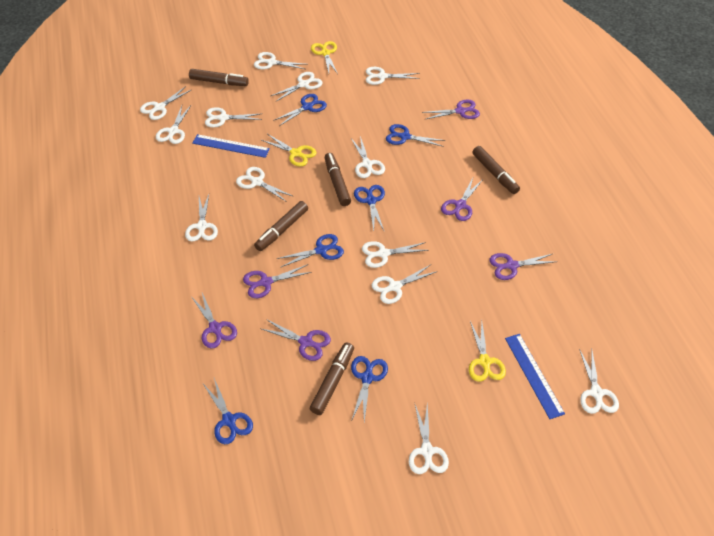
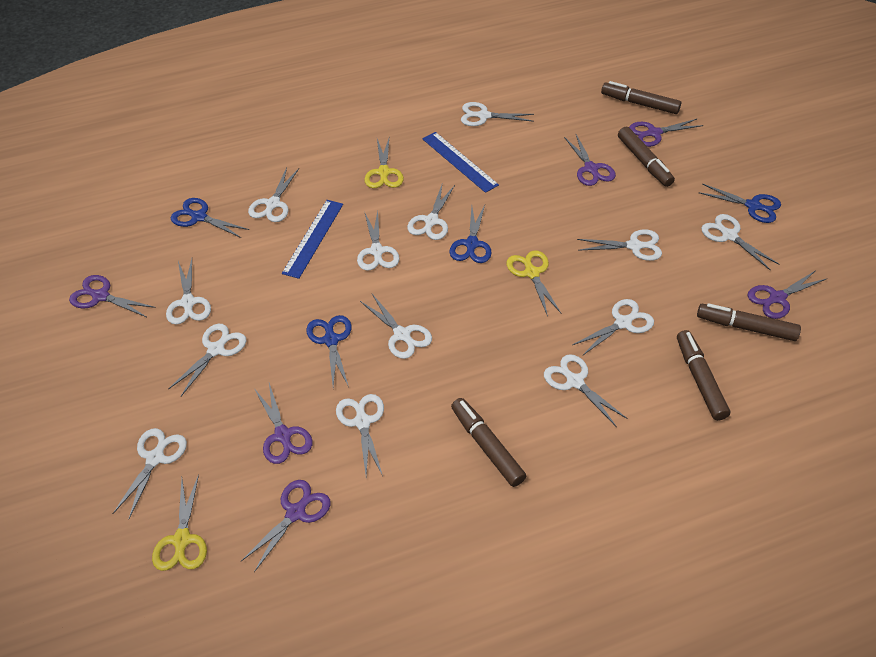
blue scissors: 6 -> 4

